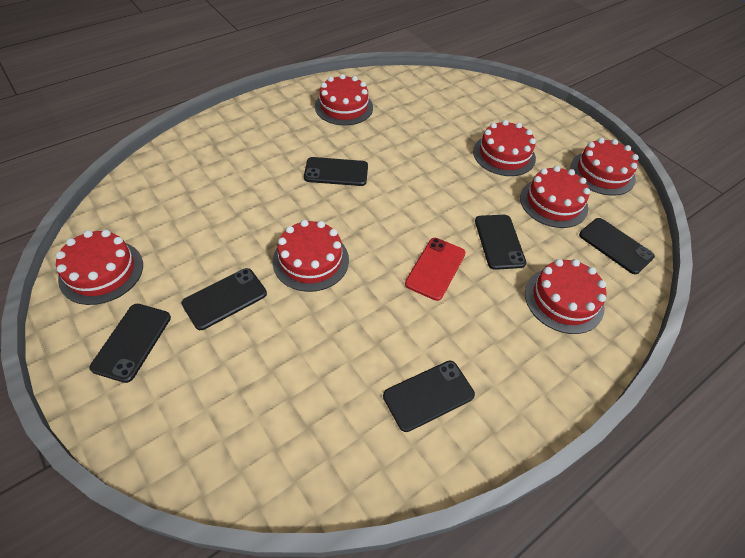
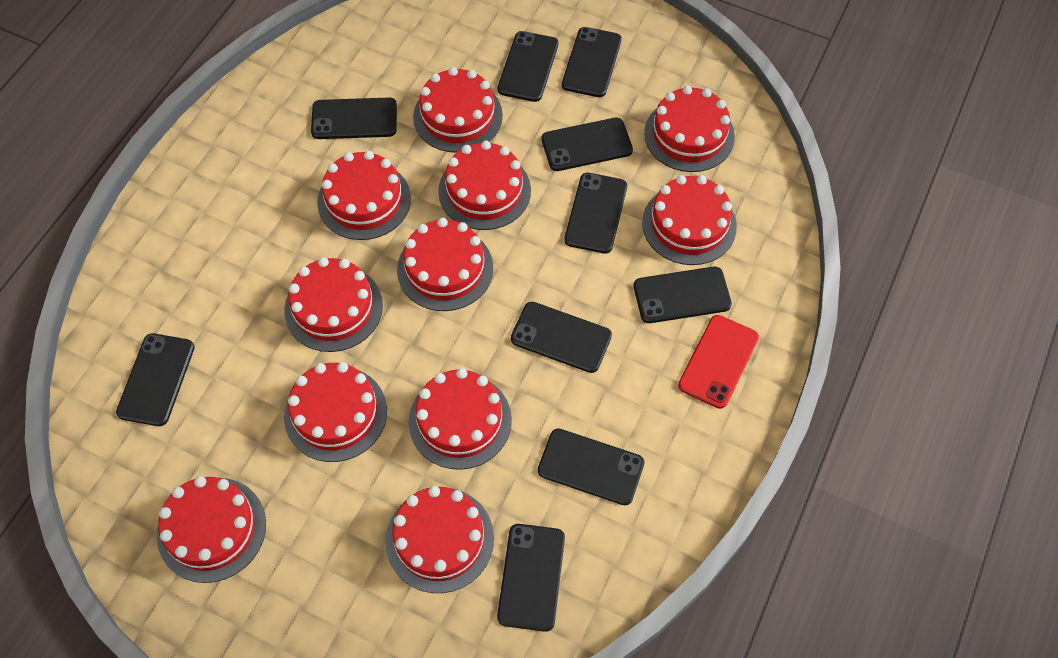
black phone: 6 -> 10
red cake: 7 -> 11

